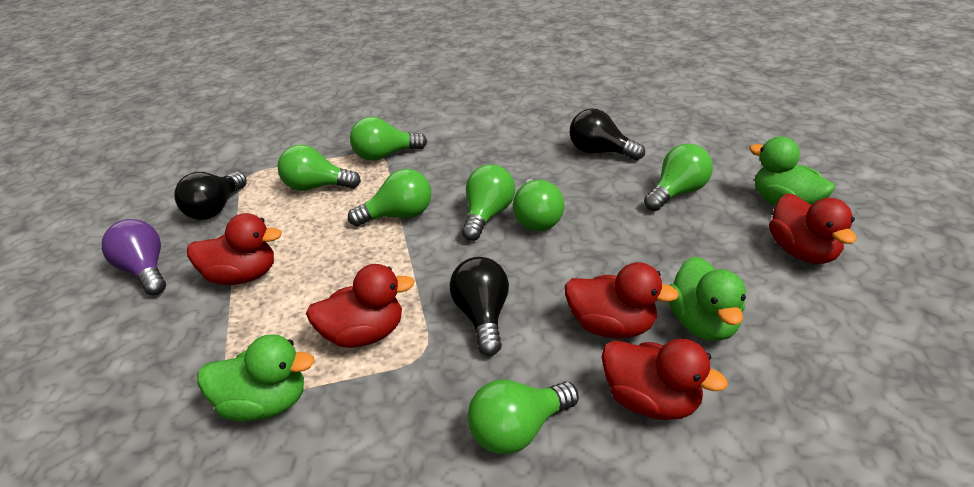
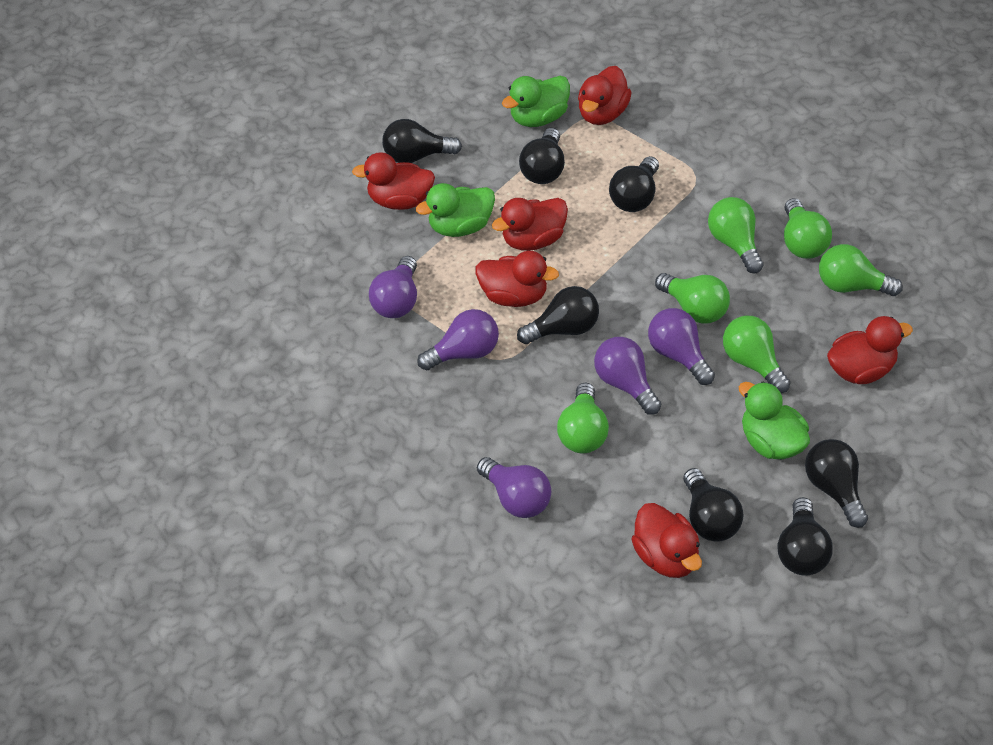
black light bulb: 3 -> 7
green light bulb: 7 -> 6
purple light bulb: 1 -> 5
red duck: 5 -> 6

